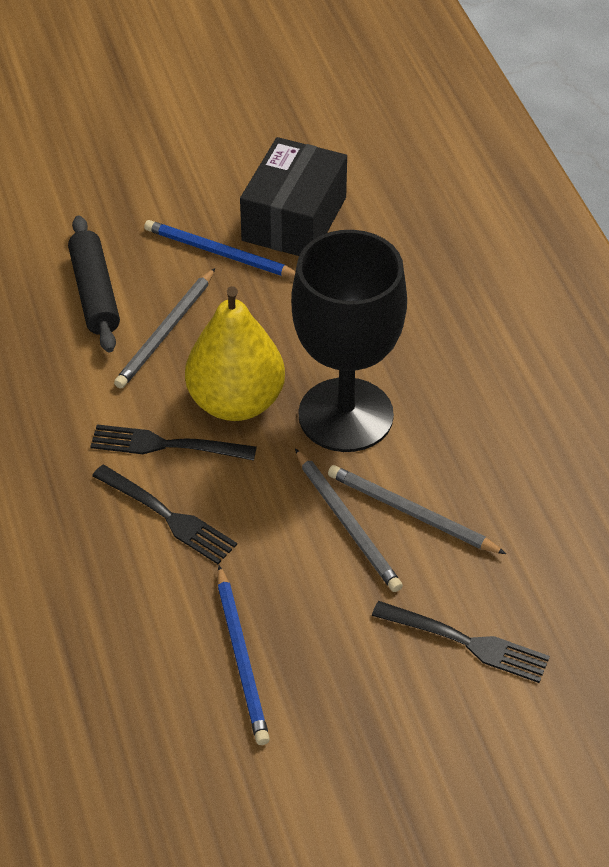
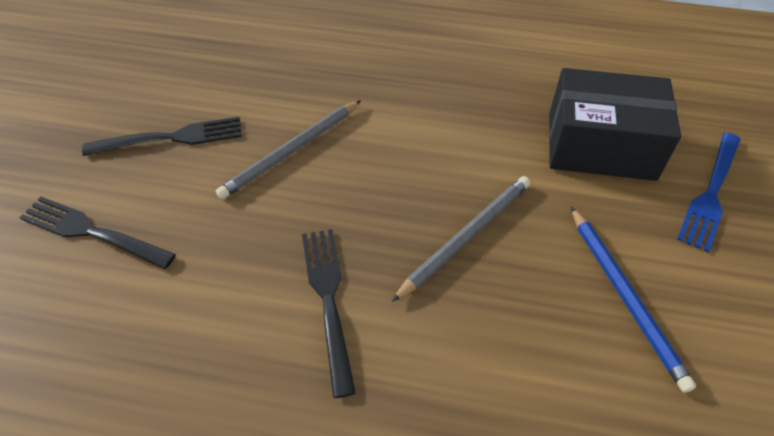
black goblet: 1 -> 0
black rolling pin: 1 -> 0
blue fork: 0 -> 1
blue pencil: 2 -> 1
grey pencil: 3 -> 2
yellow pear: 1 -> 0

